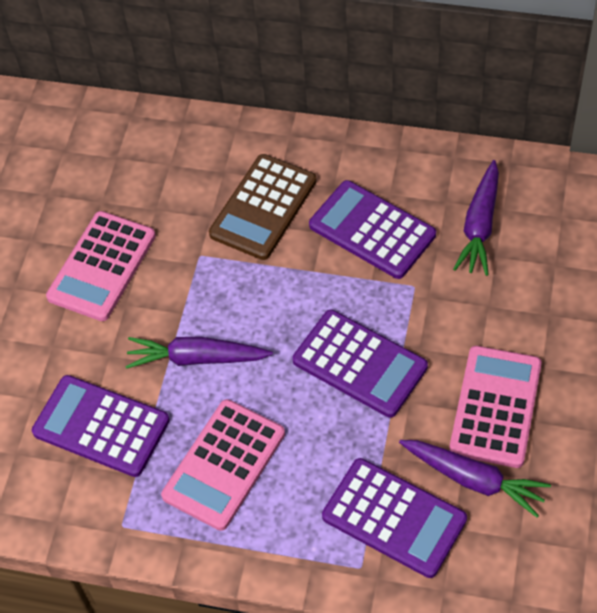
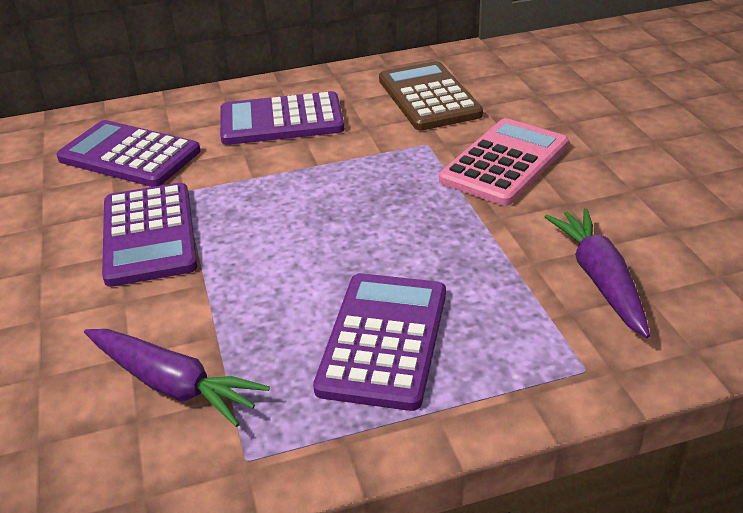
pink calculator: 3 -> 1
purple carrot: 3 -> 2

